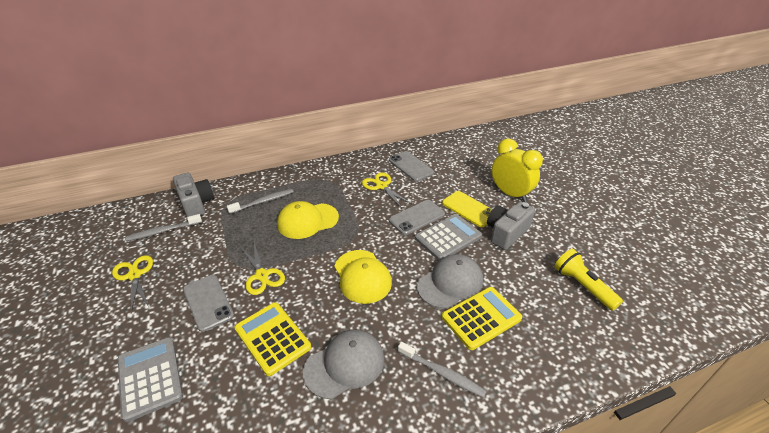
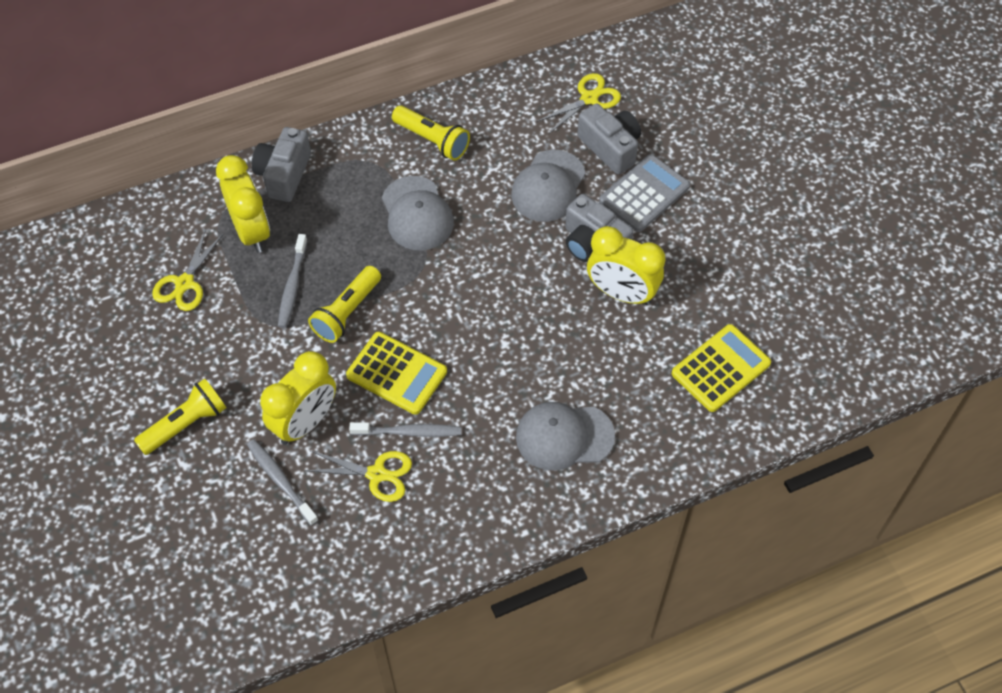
grey calculator: 2 -> 1
grey camera: 2 -> 3
grey cap: 2 -> 3
grey phone: 3 -> 0
yellow cap: 2 -> 0
yellow clock: 1 -> 3
yellow flashlight: 1 -> 3
yellow phone: 1 -> 0

